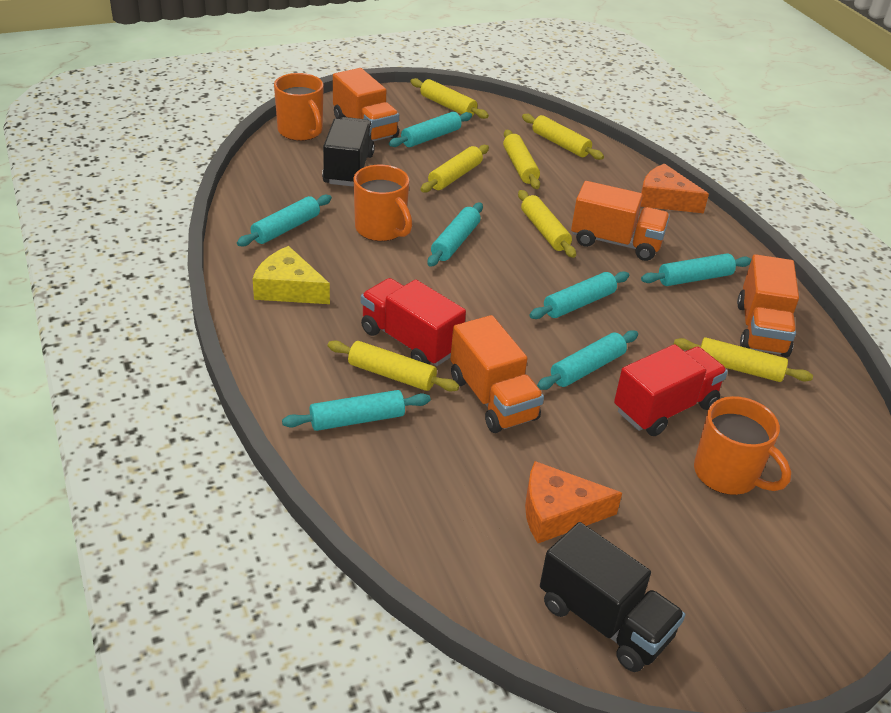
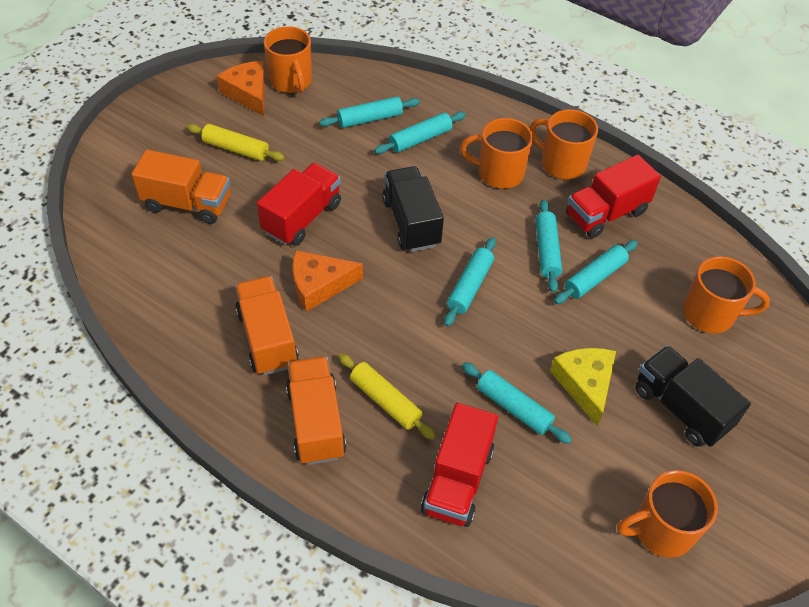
orange mug: 3 -> 5
orange truck: 4 -> 3
red truck: 2 -> 3
turquoise rolling pin: 7 -> 6
yellow rolling pin: 7 -> 2

